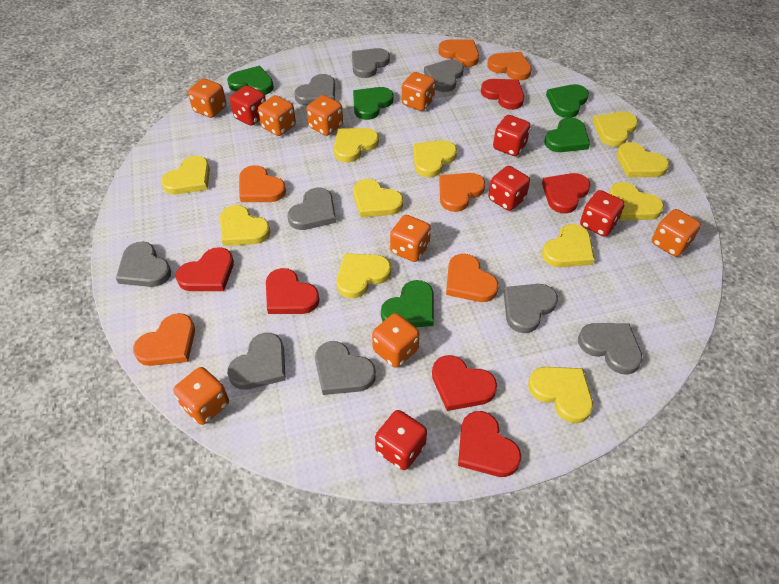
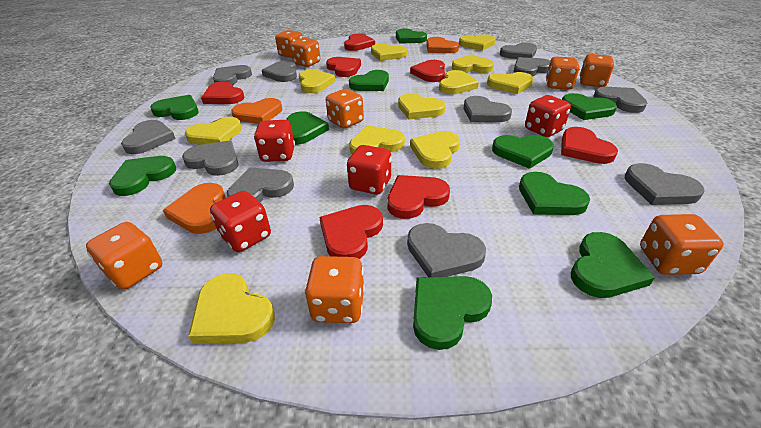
green heart: 5 -> 10
grey heart: 9 -> 11
orange heart: 6 -> 3
red dice: 5 -> 4
red heart: 6 -> 7

